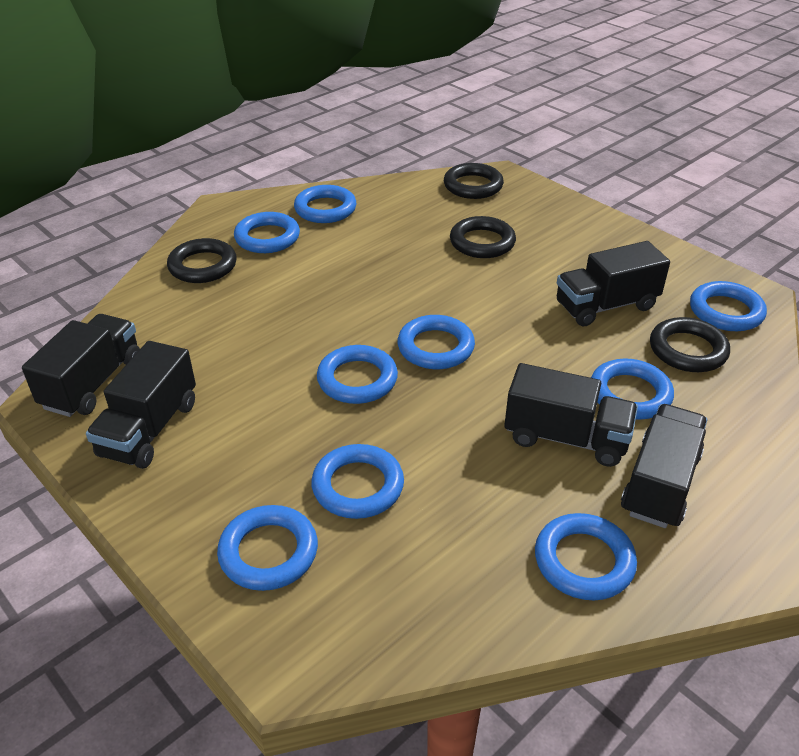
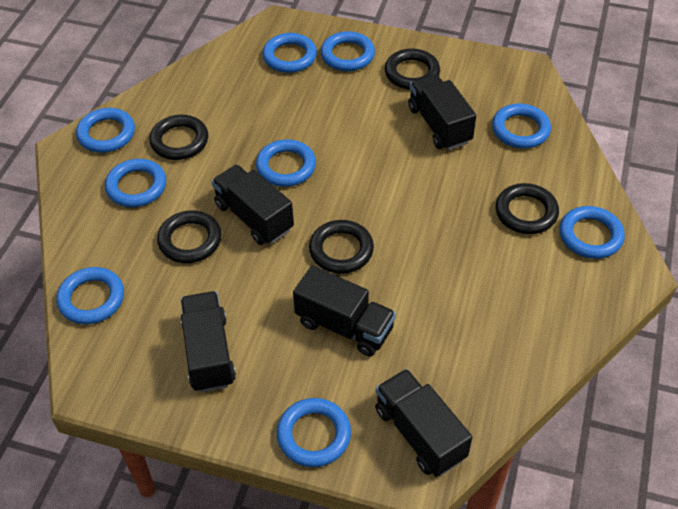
black ring: 4 -> 5

